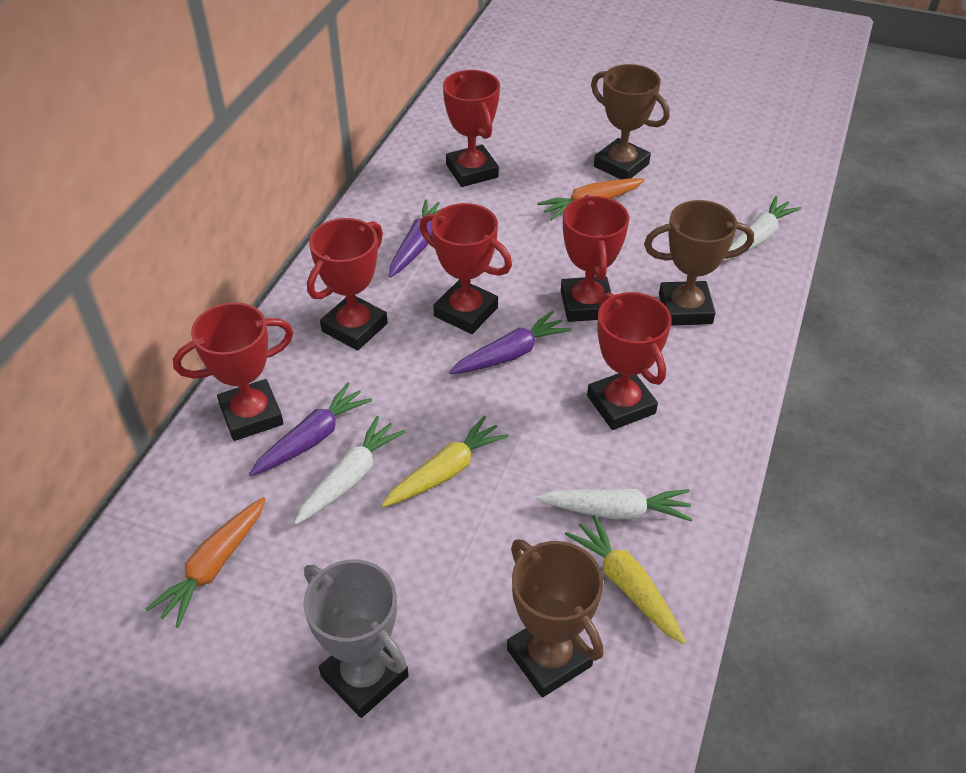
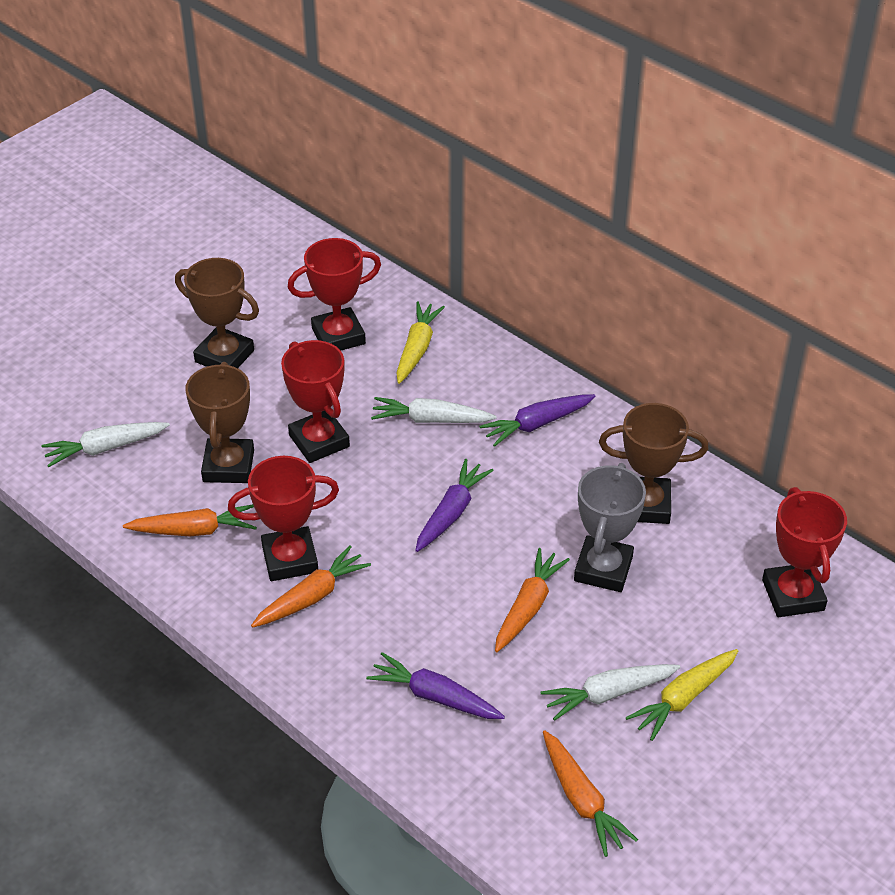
orange carrot: 2 -> 4
red trophy: 6 -> 4

